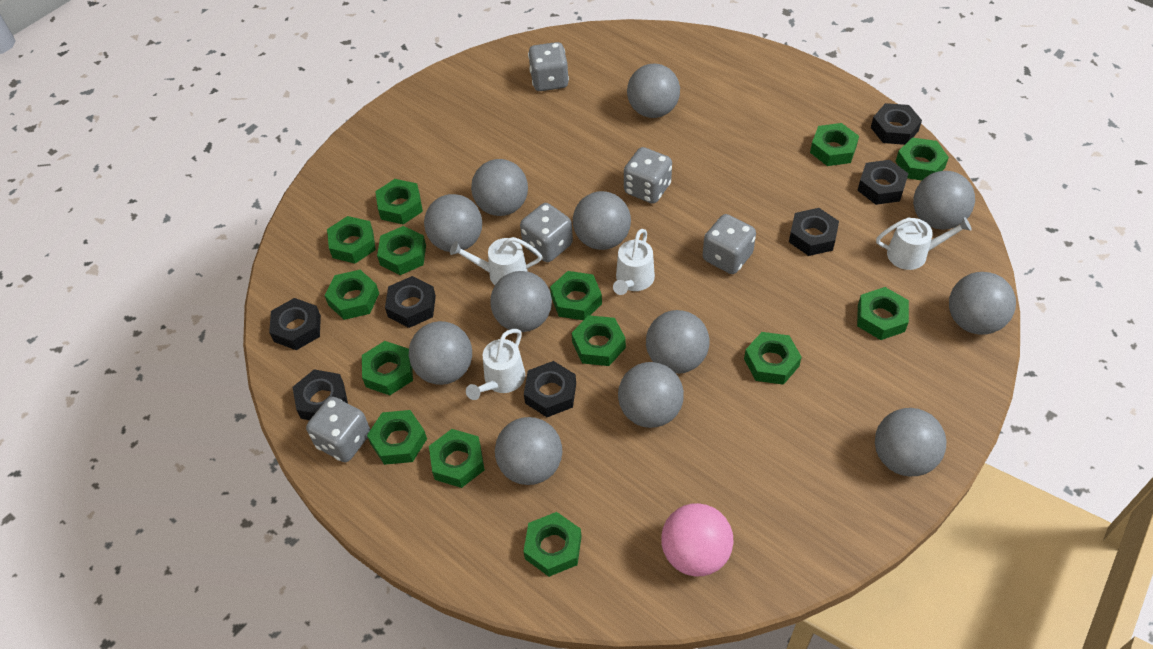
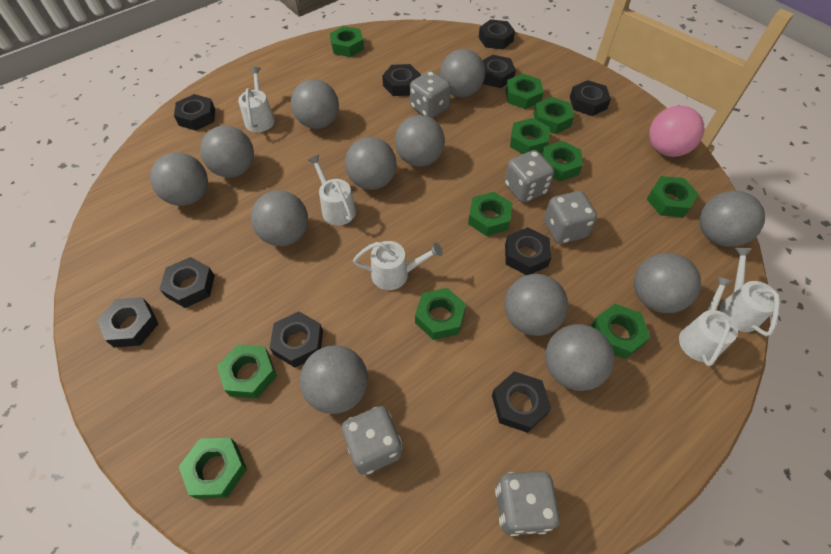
black nut: 7 -> 10
green nut: 14 -> 11
white watering can: 4 -> 5

